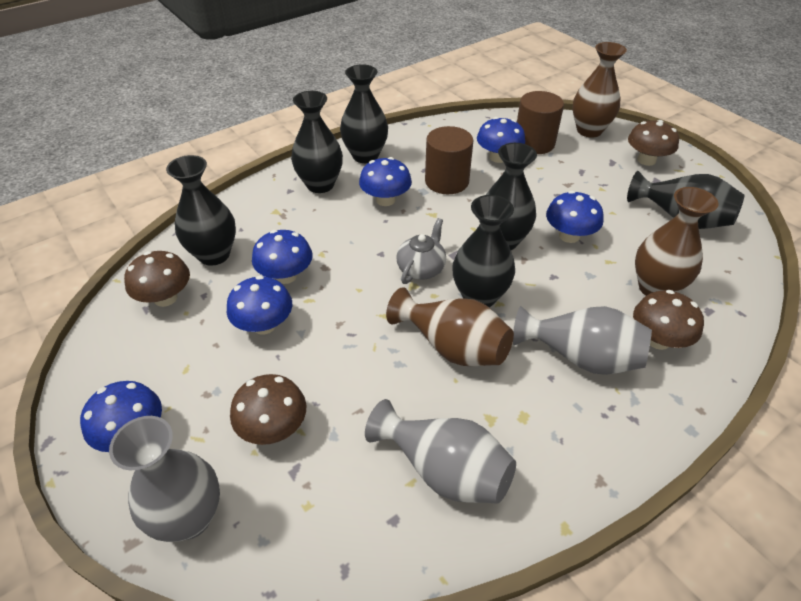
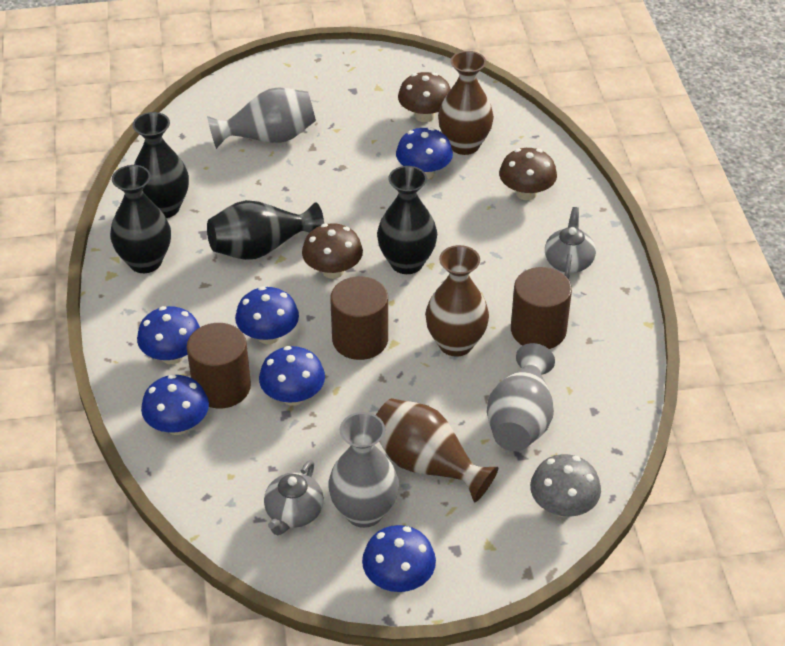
black vase: 6 -> 4
brown cylinder: 2 -> 3
brown mushroom: 4 -> 3
grey mushroom: 0 -> 1
grey teapot: 1 -> 2

